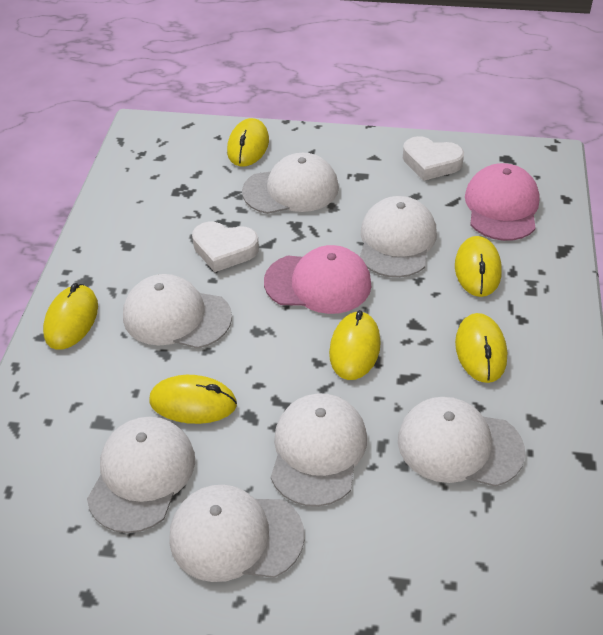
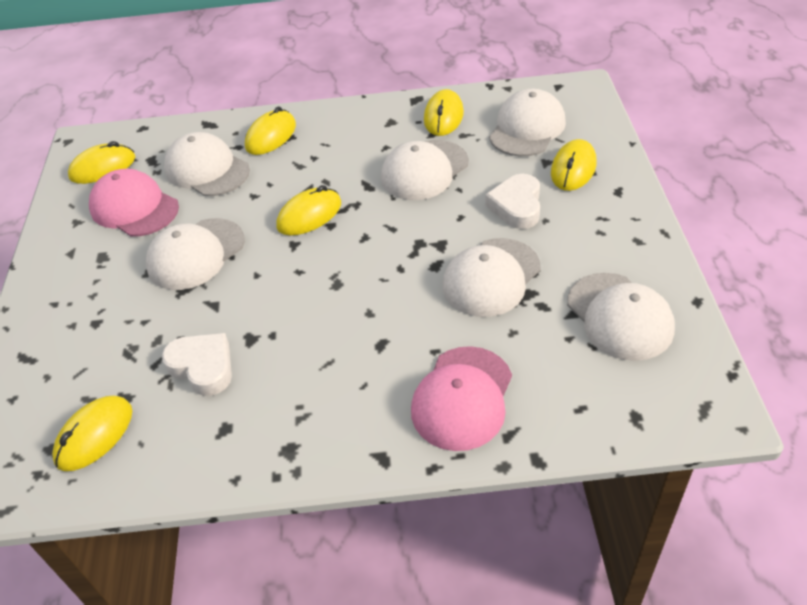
white cap: 7 -> 6

